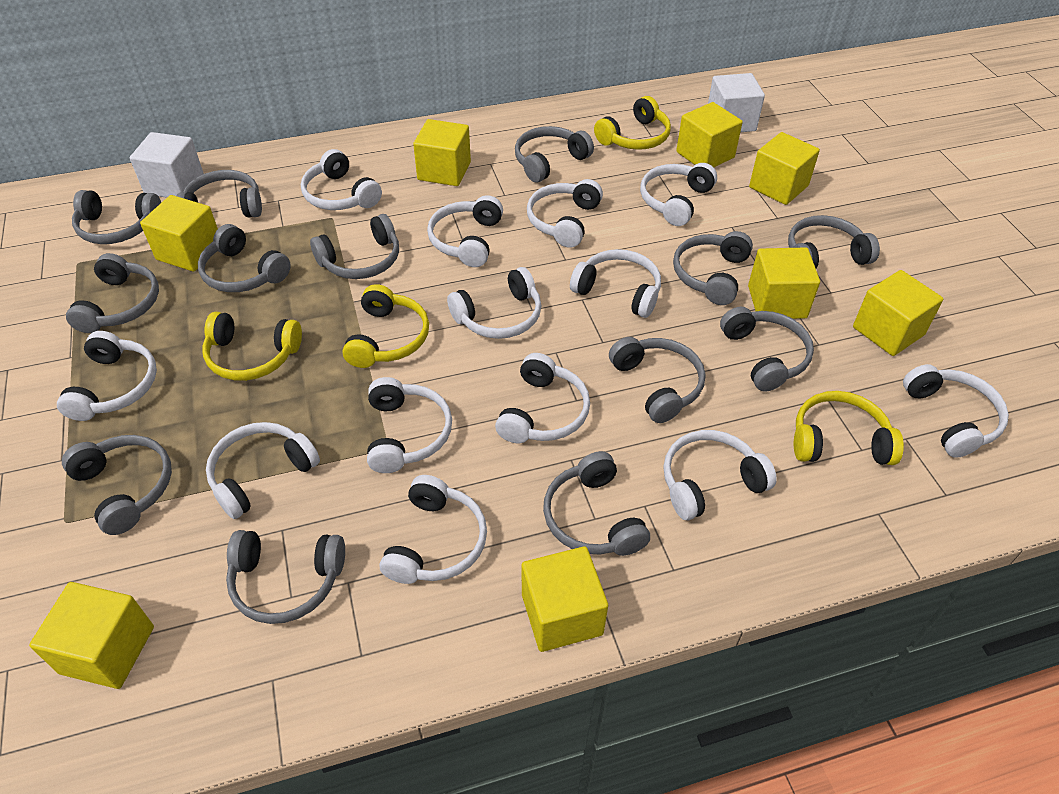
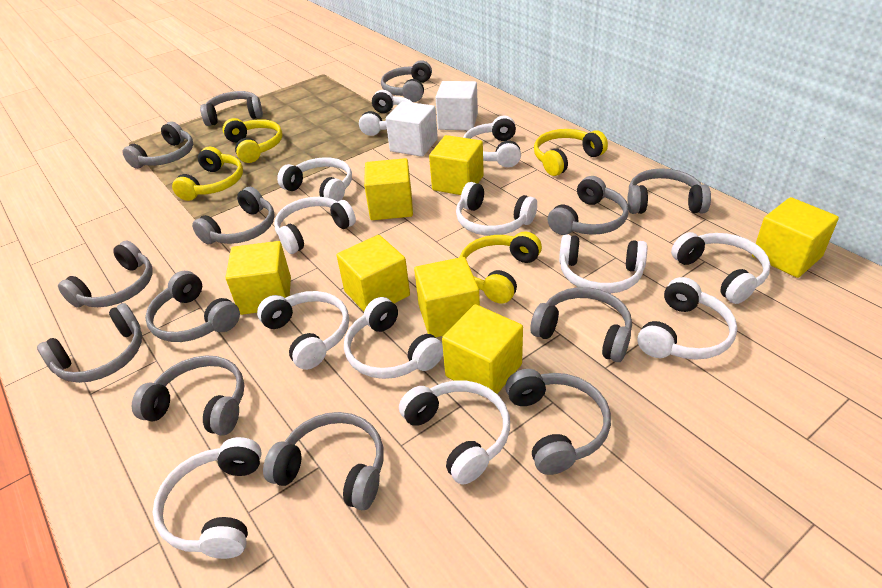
white headphones: 13 -> 12
yellow cube: 8 -> 7

